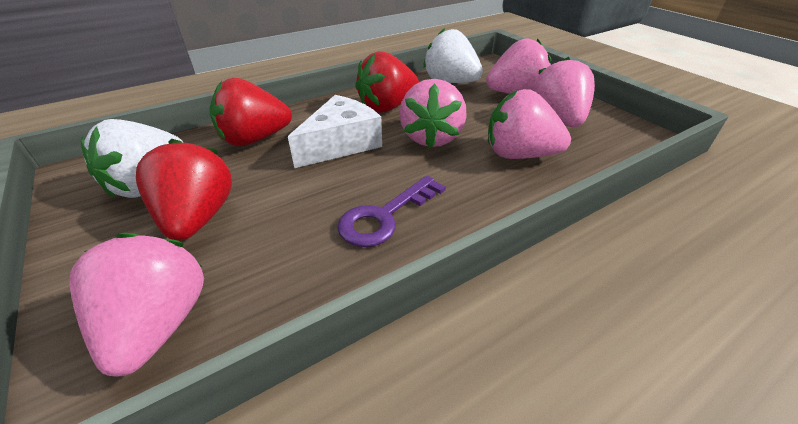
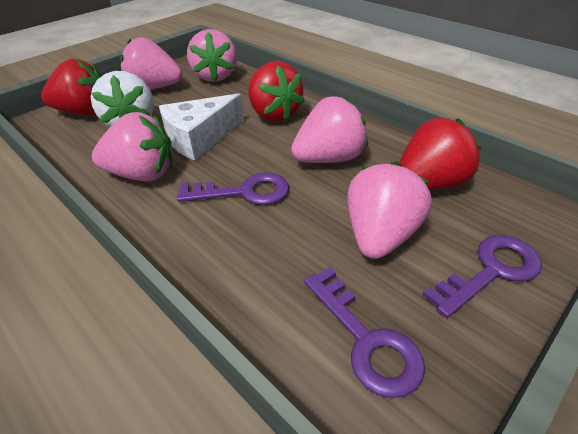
purple key: 1 -> 3
white strawberry: 2 -> 1

